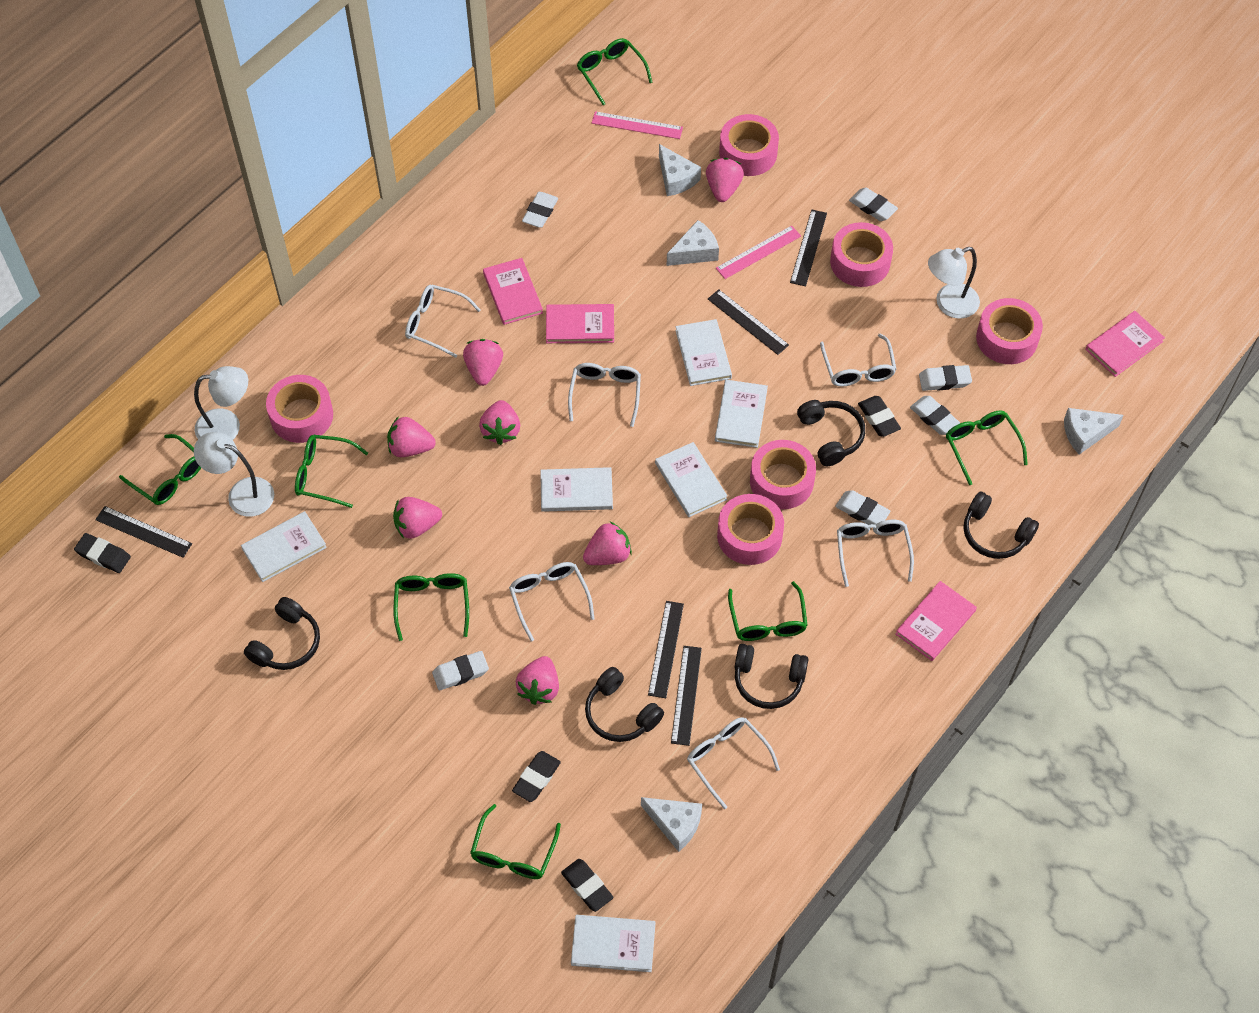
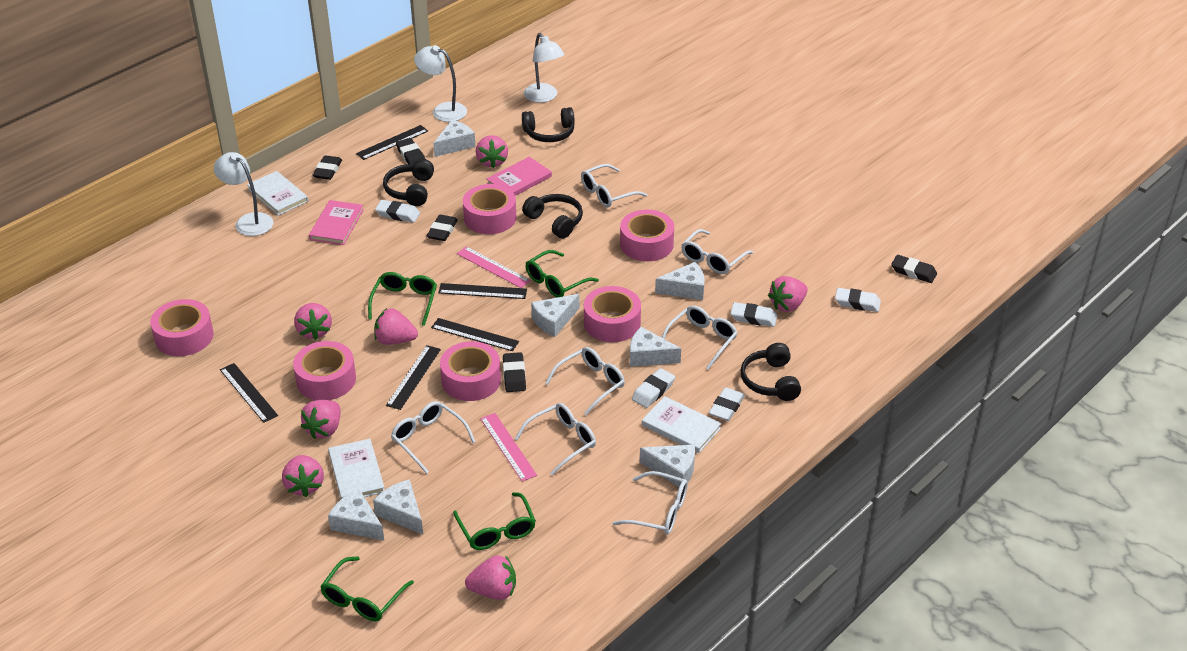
black eraser: 4 -> 5
black headphones: 5 -> 4
green glasses: 7 -> 4
pink book: 4 -> 2
white book: 6 -> 3
white cheese: 4 -> 7
white eraser: 6 -> 5
white glasses: 6 -> 7

